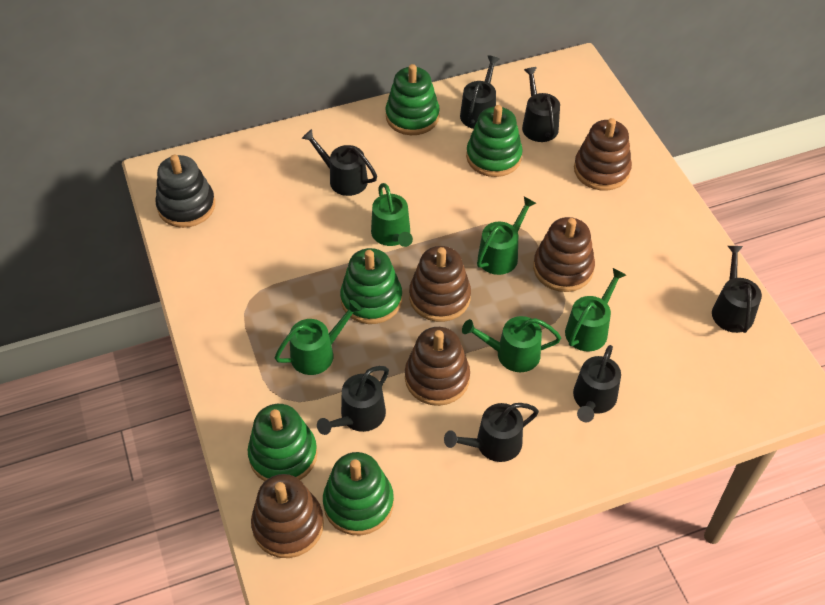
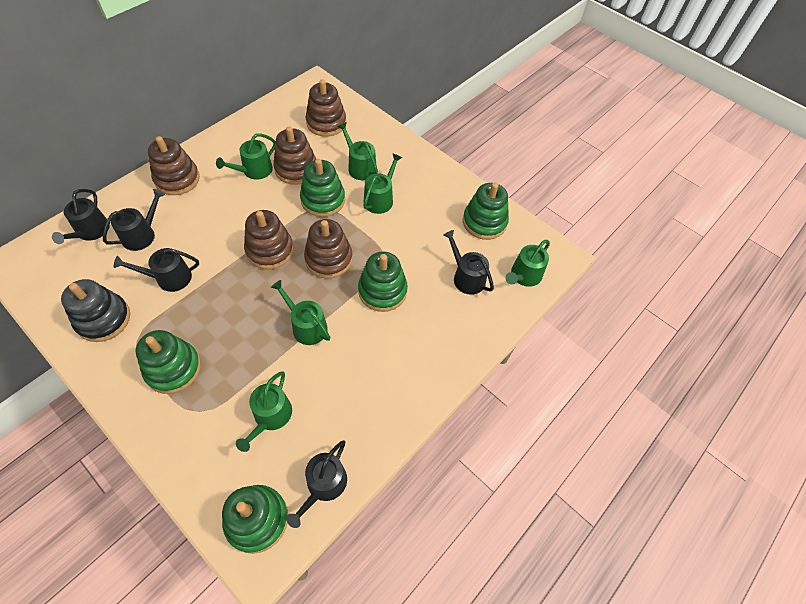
black watering can: 7 -> 5
green watering can: 5 -> 6

